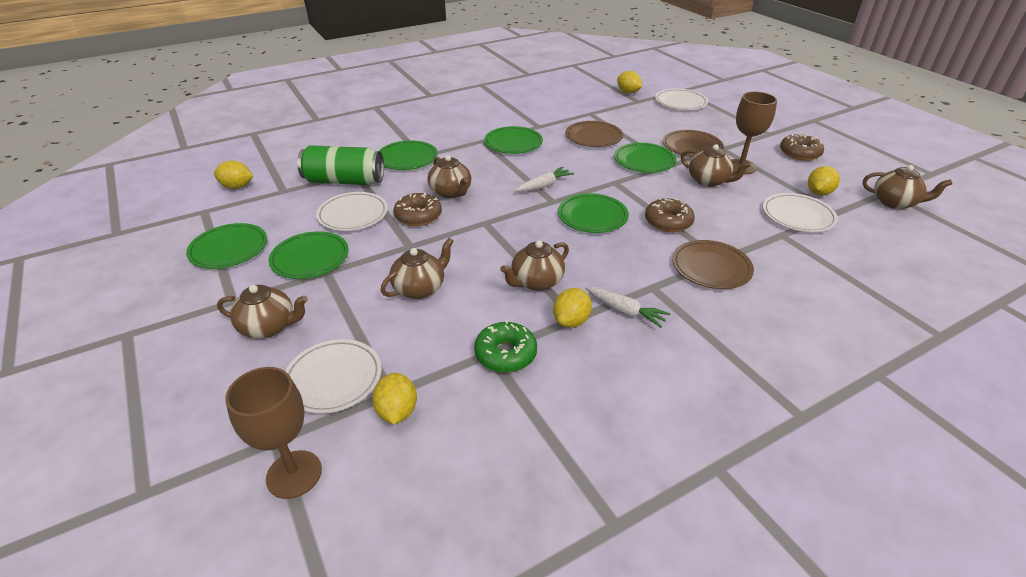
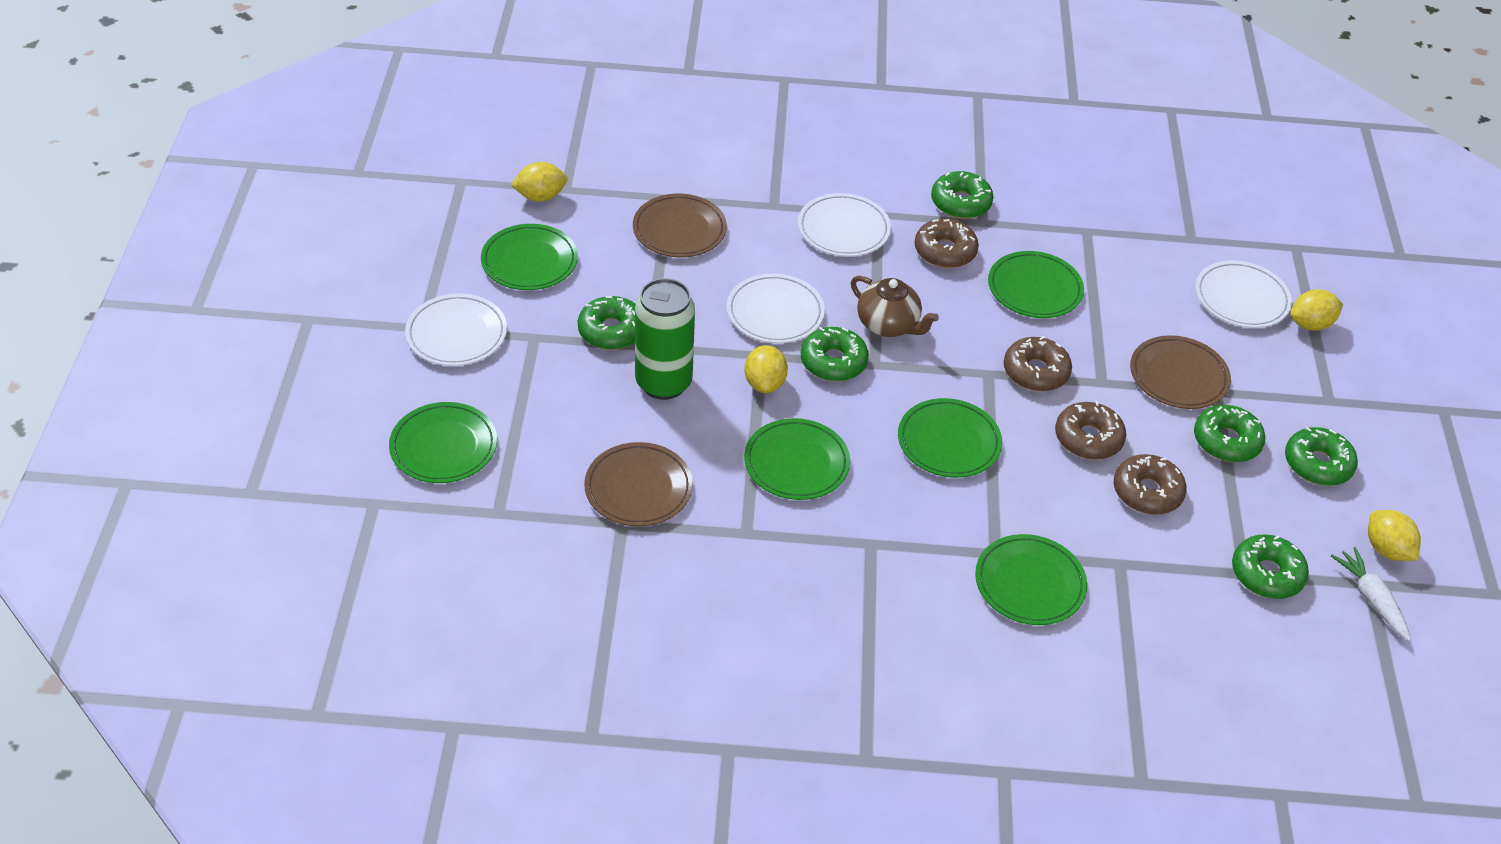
brown donut: 3 -> 4
brown goblet: 2 -> 0
brown teapot: 6 -> 1
green donut: 1 -> 6
white carrot: 2 -> 1
yellow lemon: 5 -> 4

